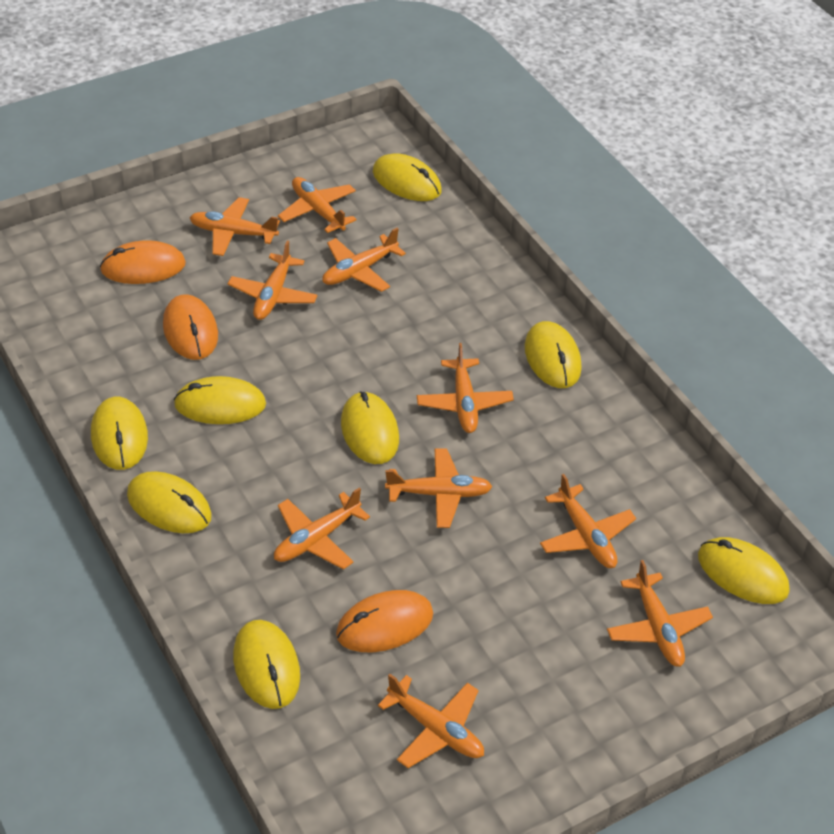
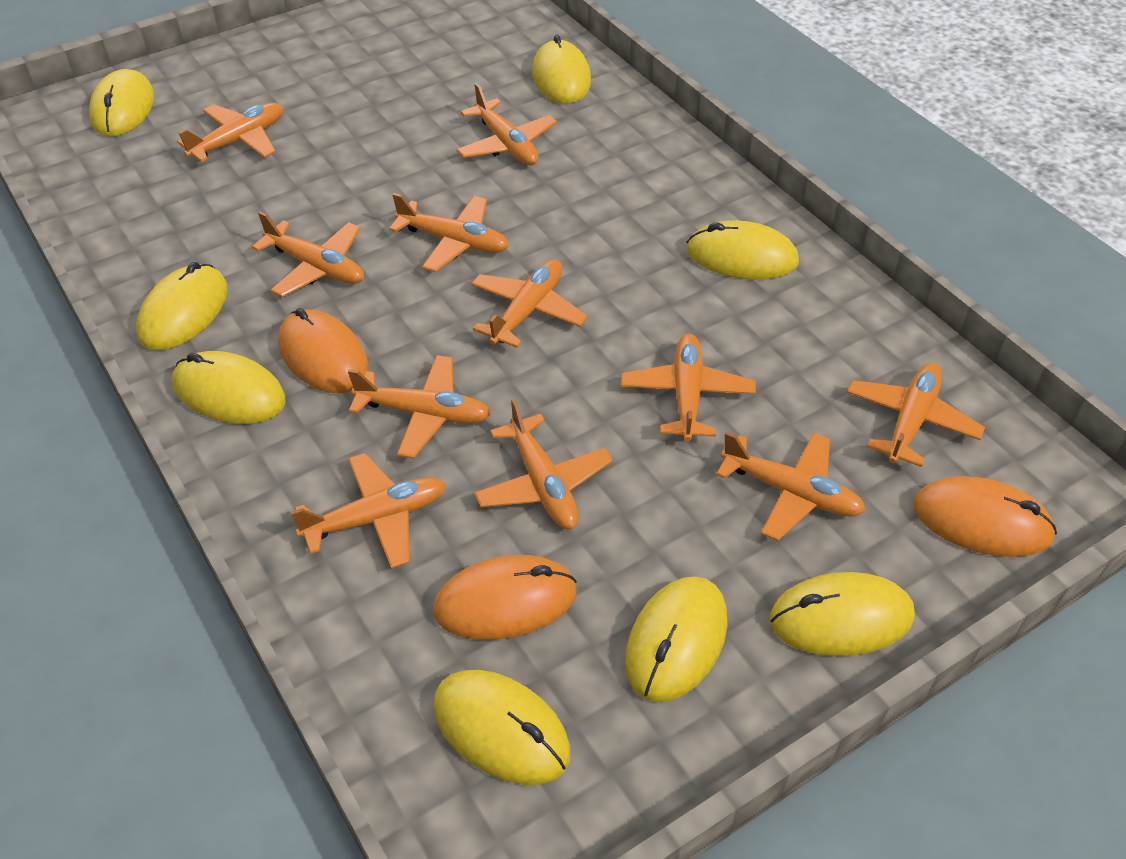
orange plane: 10 -> 11

